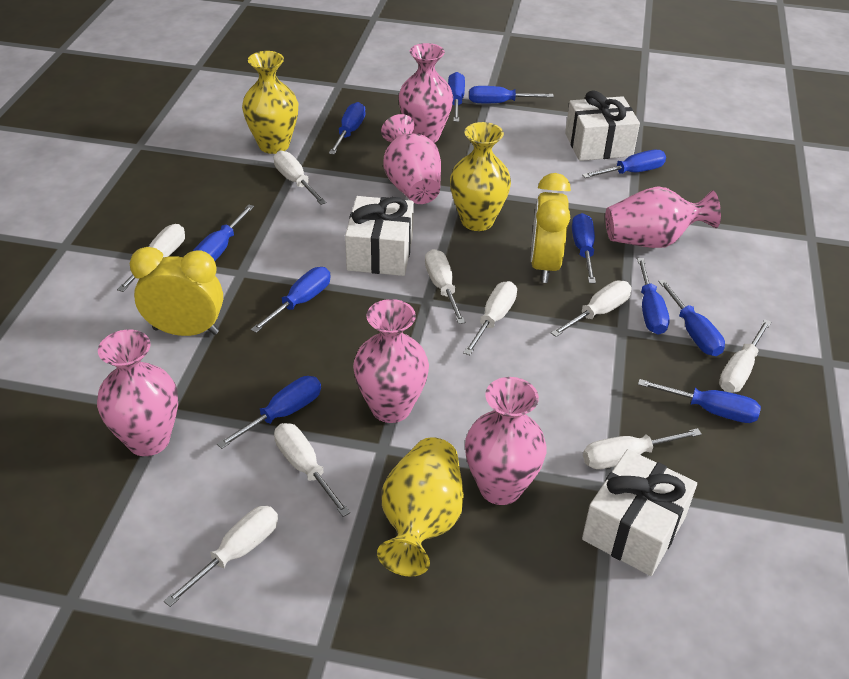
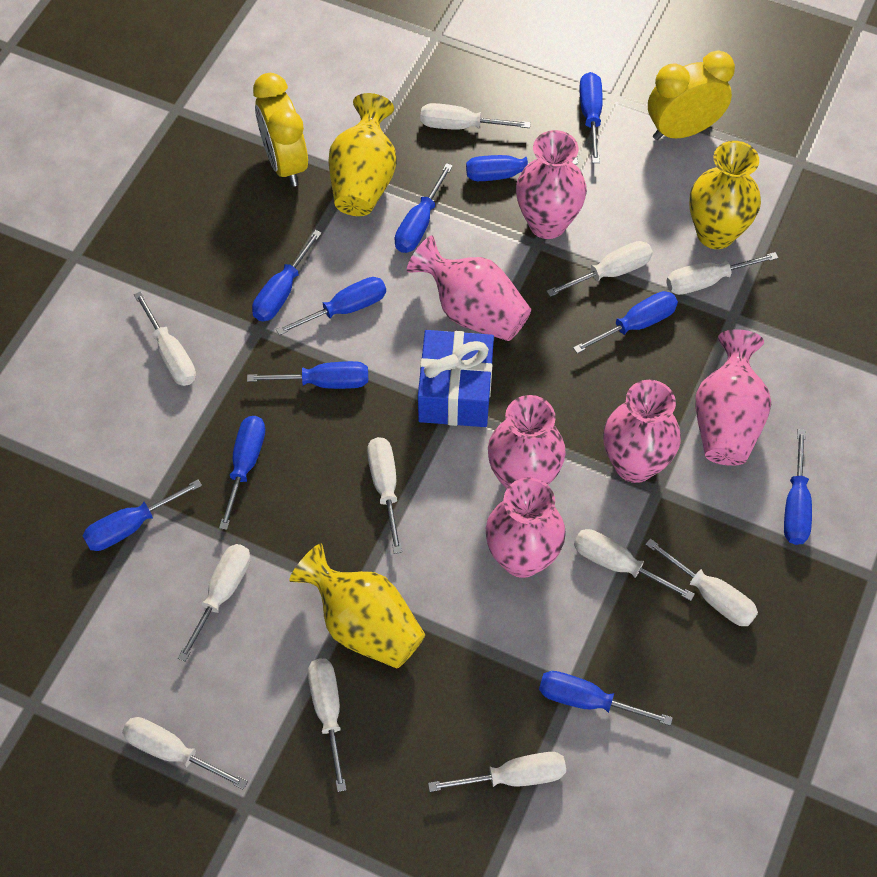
blue gift: 0 -> 1
white gift: 3 -> 0
white screwdriver: 9 -> 11

